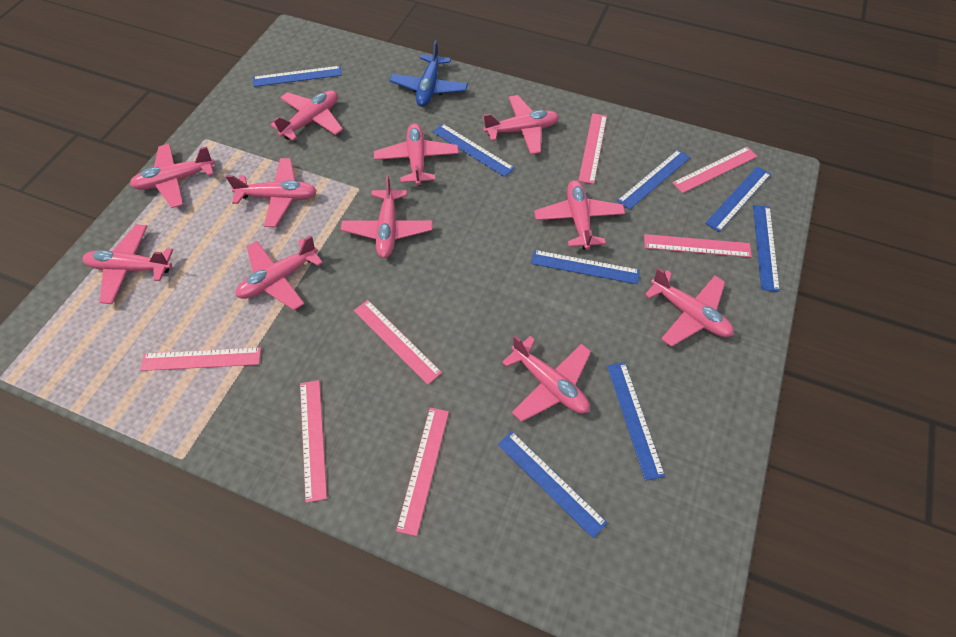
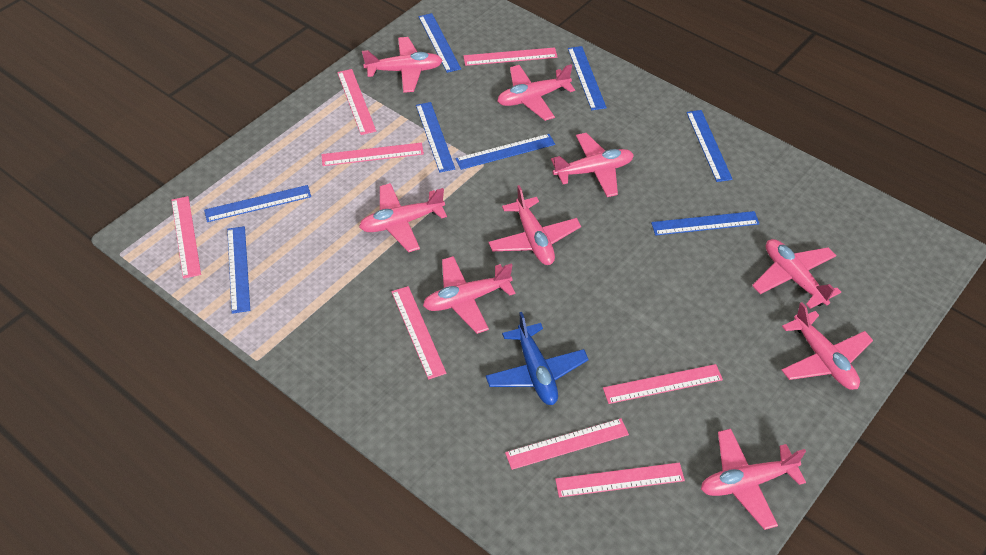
pink plane: 11 -> 9
pink ruler: 7 -> 8

